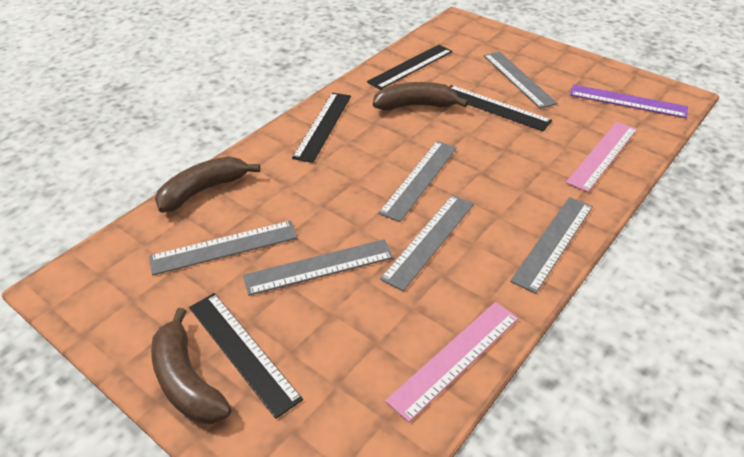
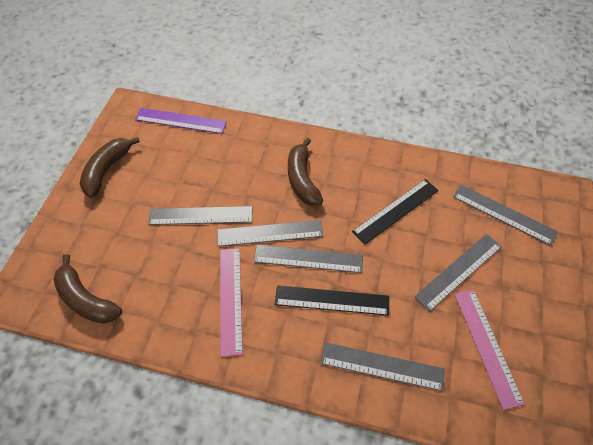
black ruler: 4 -> 2

